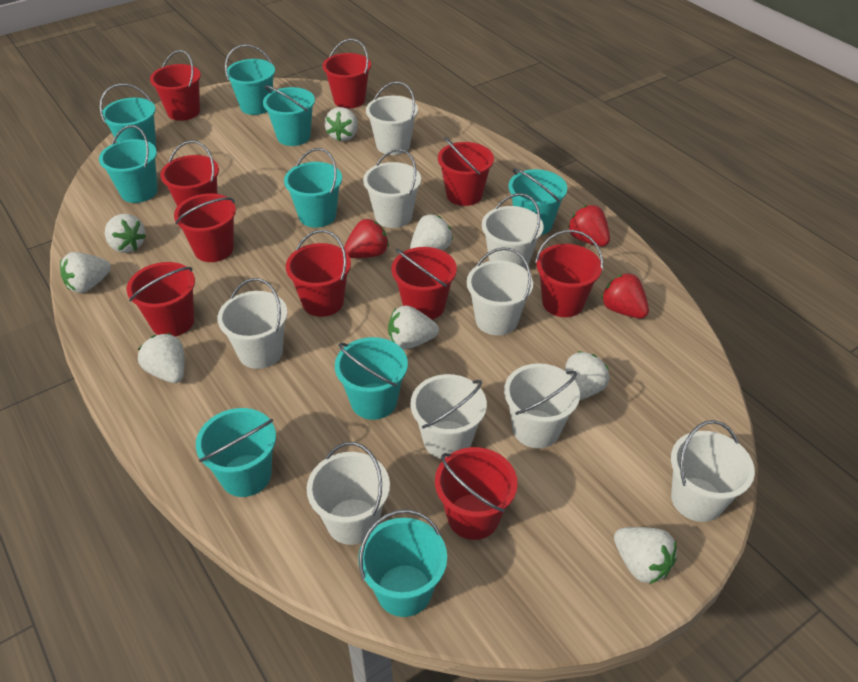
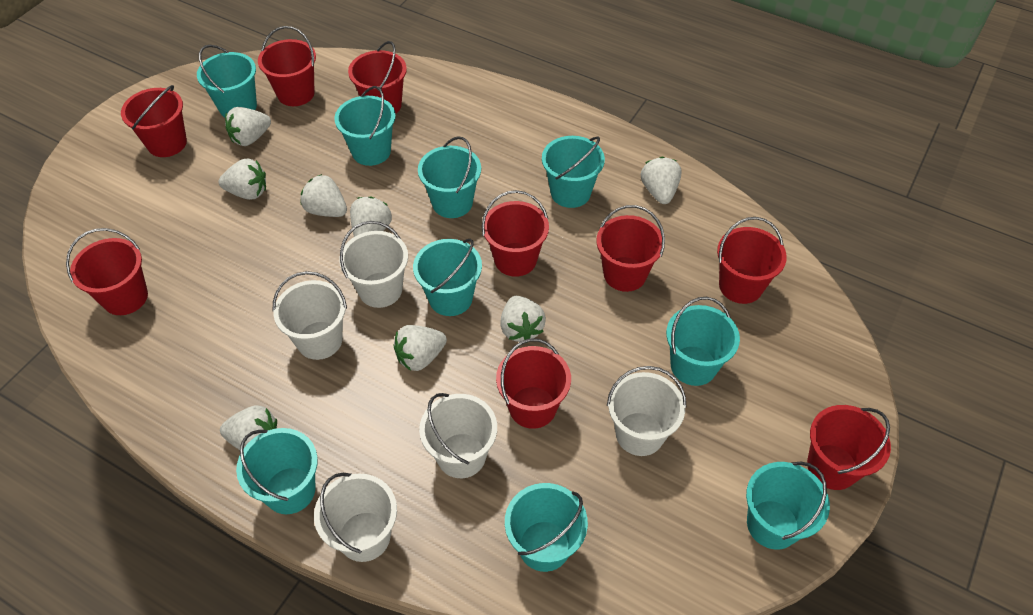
red bucket: 10 -> 9
red strawberry: 3 -> 0
white bucket: 9 -> 5

